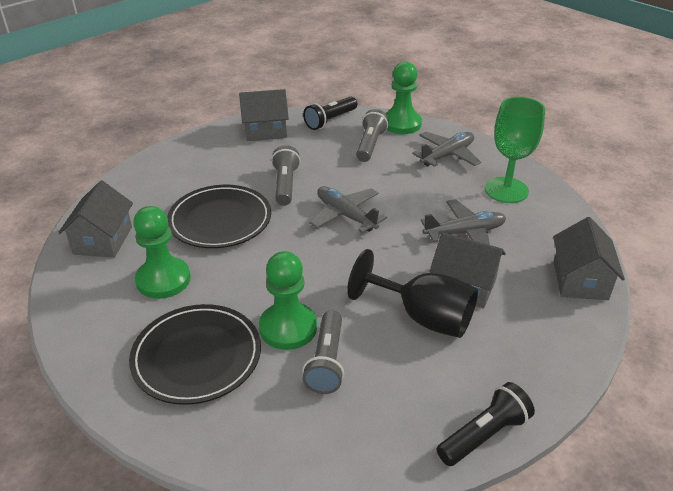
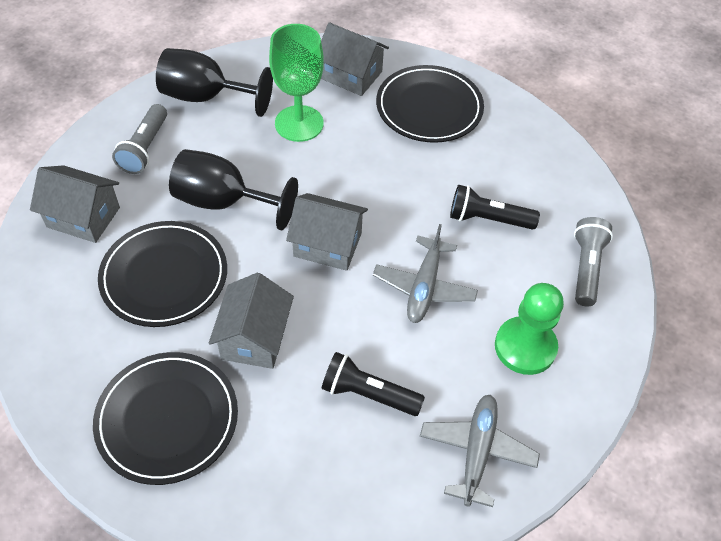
black goblet: 1 -> 2
black plate: 2 -> 3
green pawn: 3 -> 1
grey flashlight: 3 -> 2
grey plane: 3 -> 2

